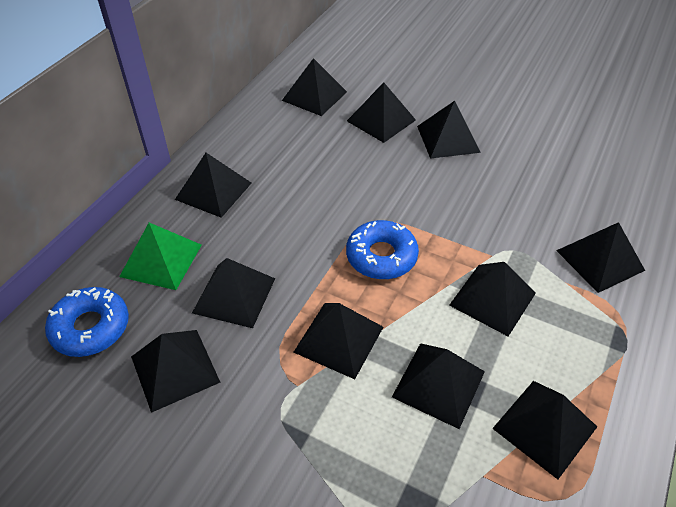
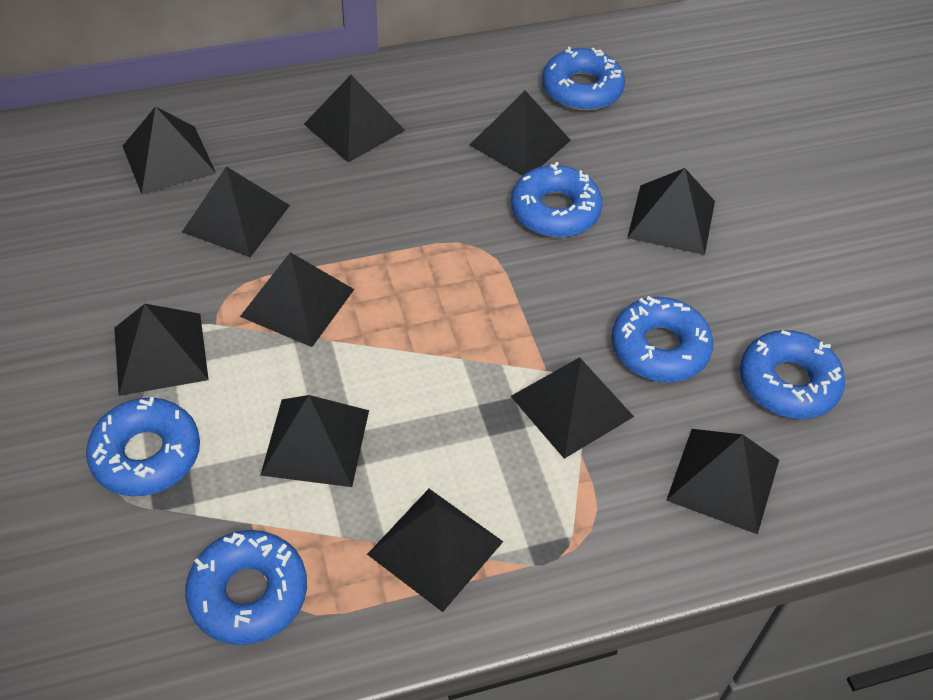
blue donut: 2 -> 6
green pyramid: 1 -> 0

